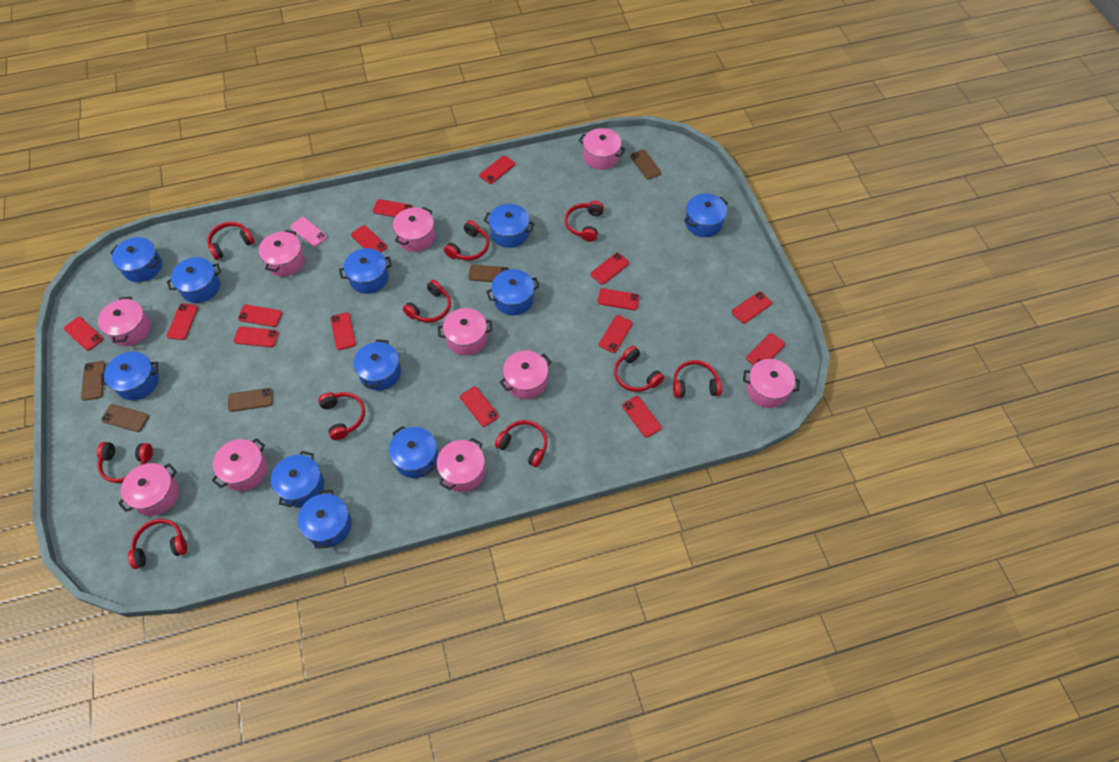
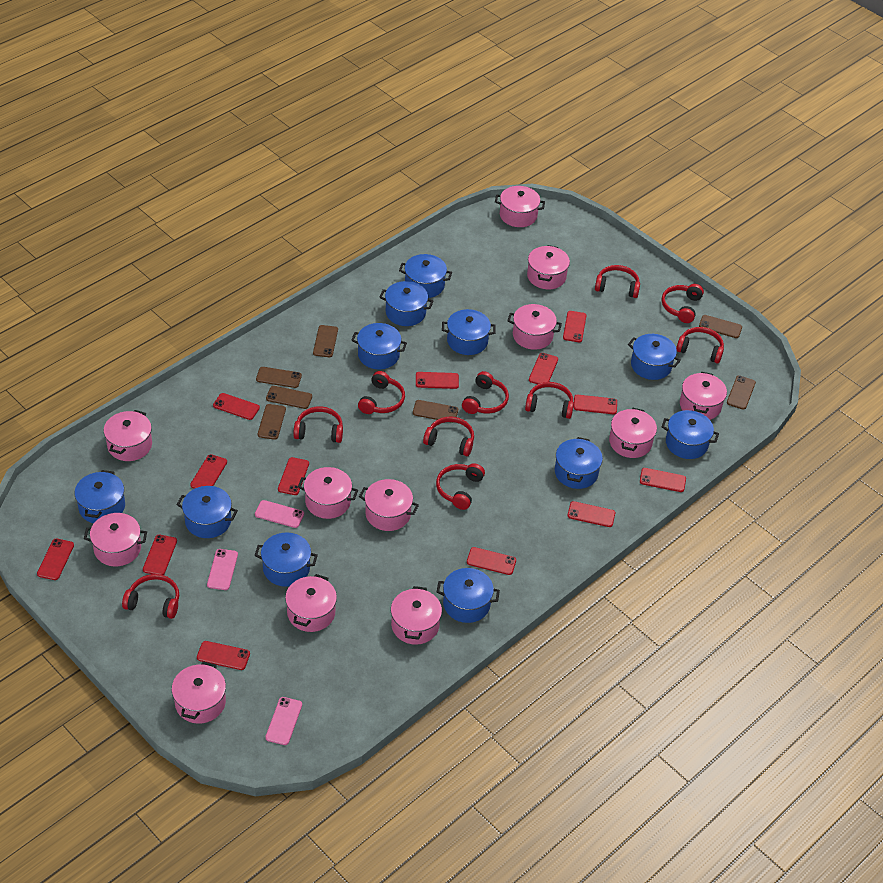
brown phone: 5 -> 7
pink phone: 1 -> 3
pink pot: 10 -> 12
red phone: 15 -> 13

